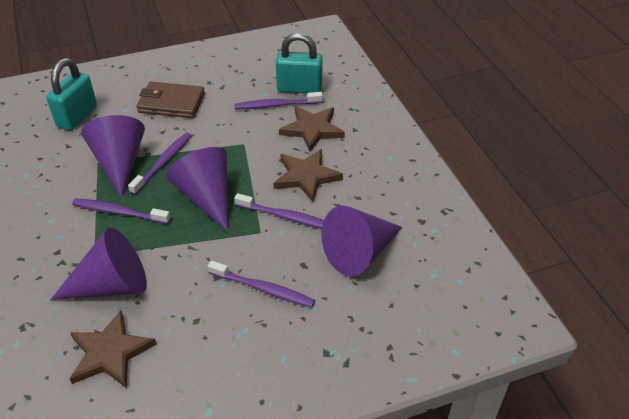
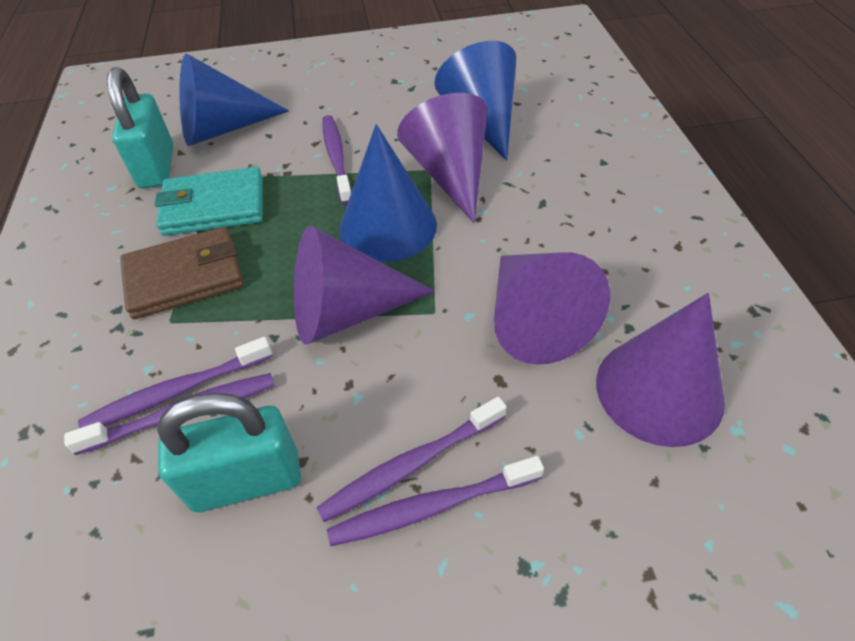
blue cone: 0 -> 3
brown star: 3 -> 0
turquoise wallet: 0 -> 1

